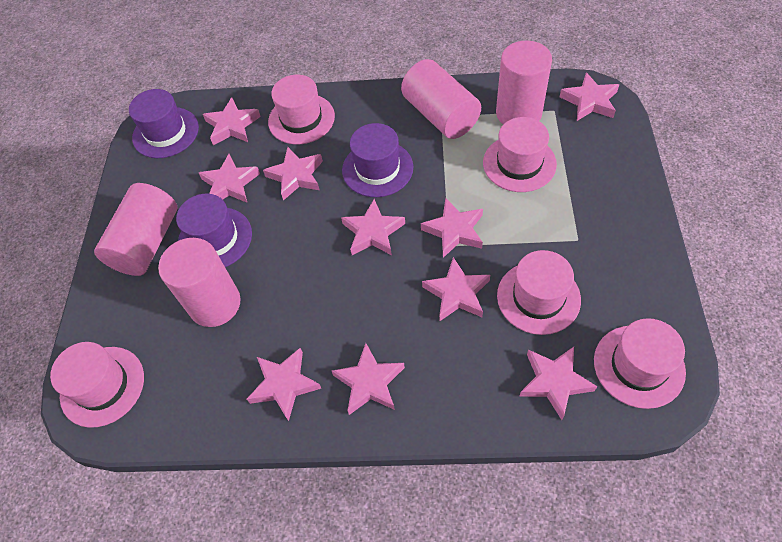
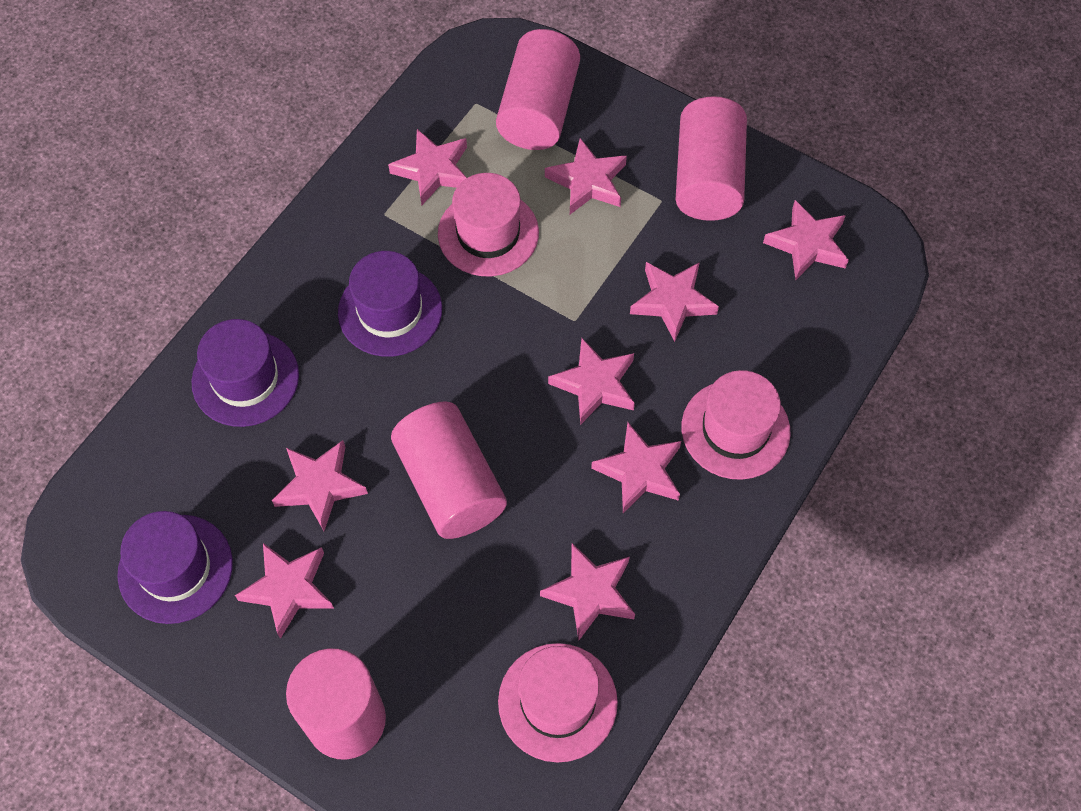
pink hat: 5 -> 3
pink star: 10 -> 9

